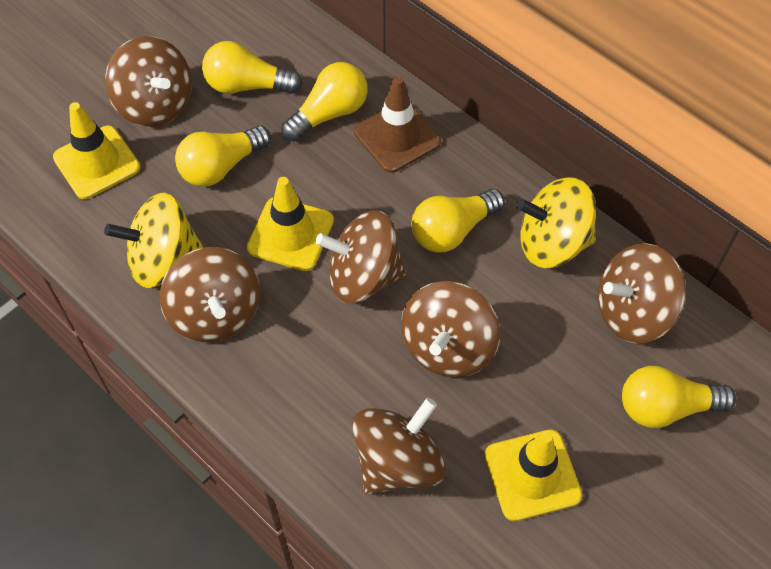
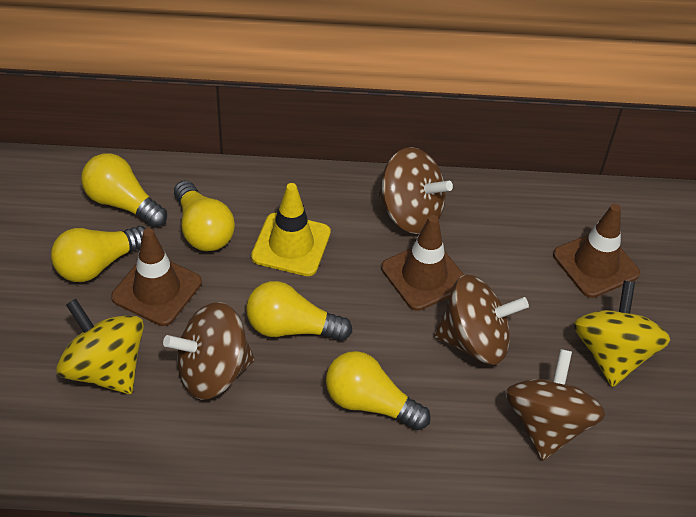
brown spinning top: 6 -> 4
brown traffic cone: 1 -> 3
yellow traffic cone: 3 -> 1

